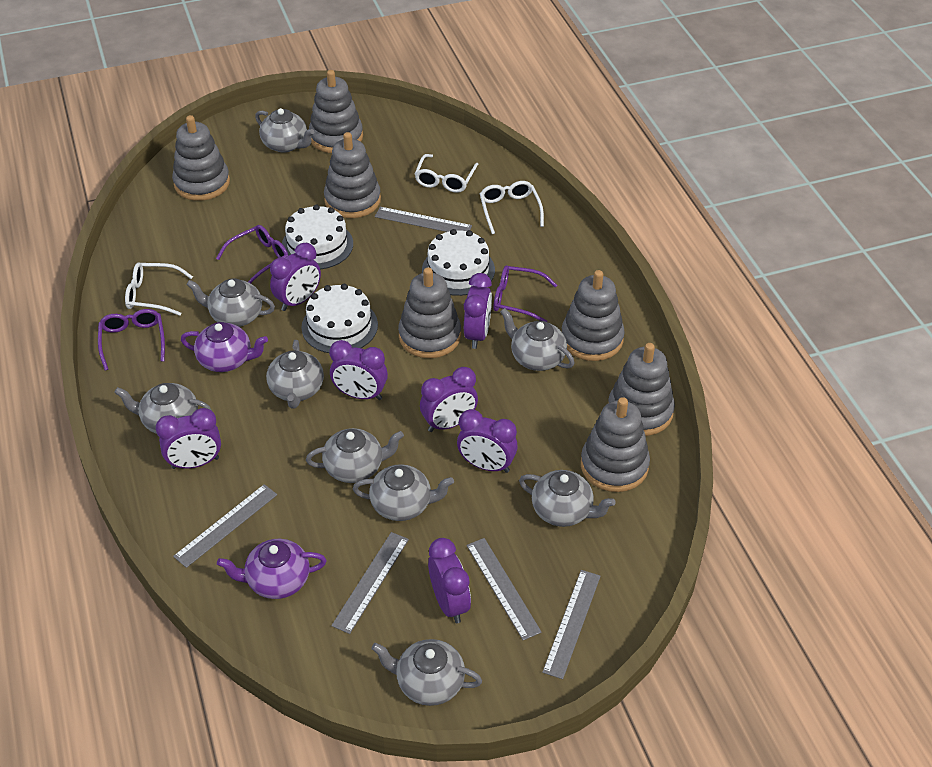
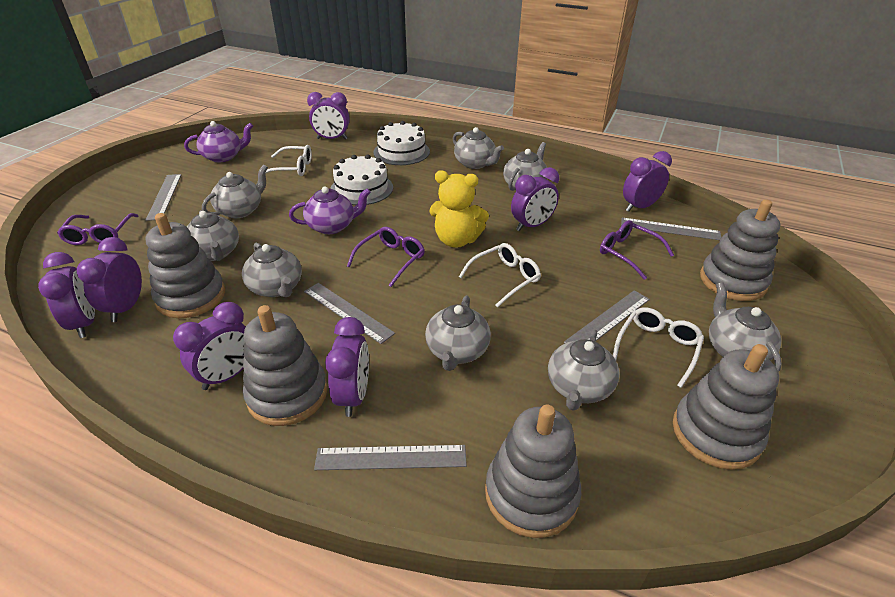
grey stacking toy: 7 -> 5
grey teapot: 9 -> 8
white cake: 3 -> 2
yellow teddy bear: 0 -> 1

